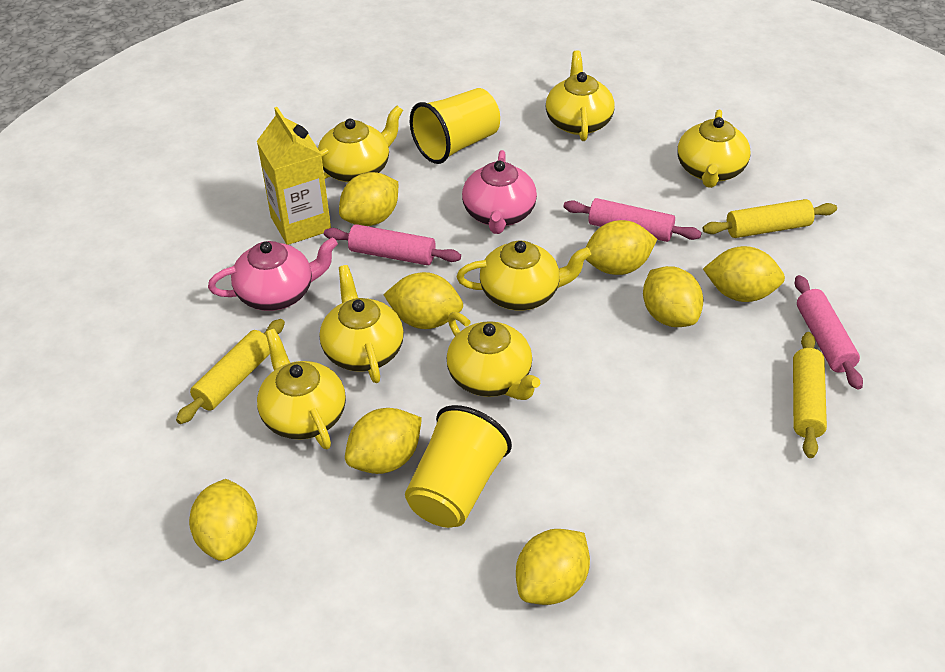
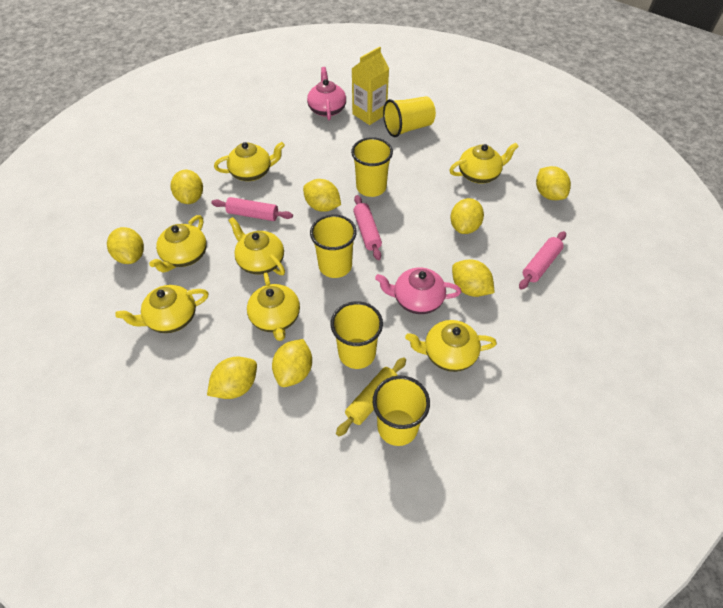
yellow cup: 2 -> 5
yellow rolling pin: 3 -> 1

